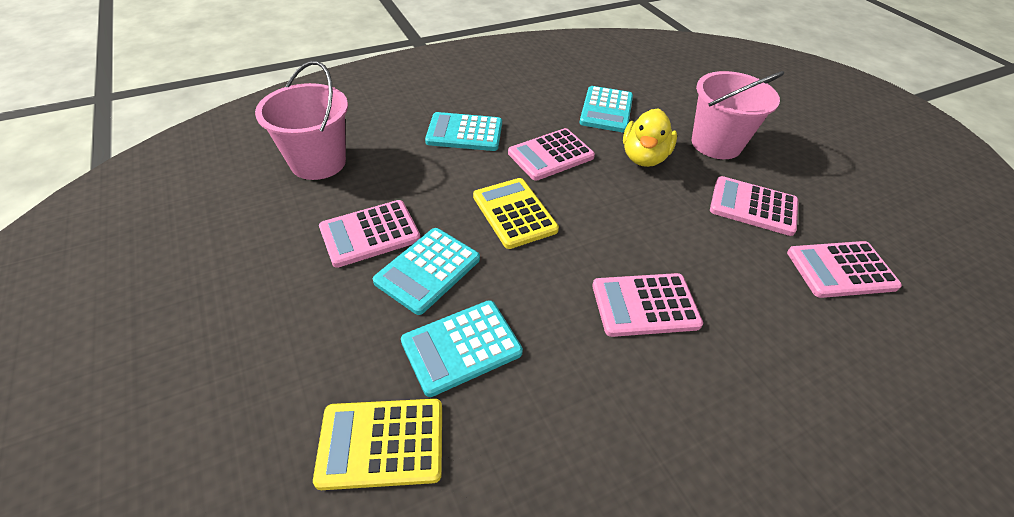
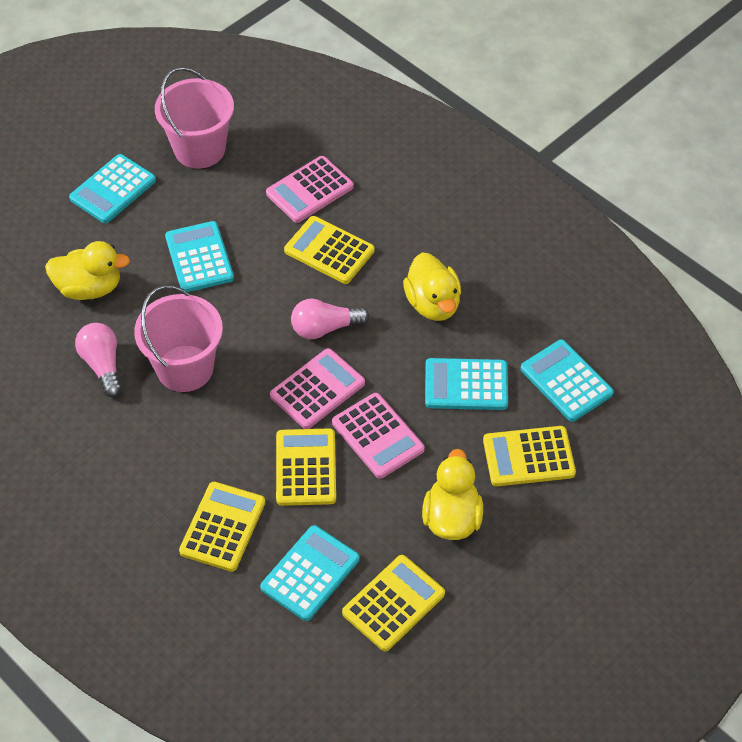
pink calculator: 5 -> 3
pink light bulb: 0 -> 2
turquoise calculator: 4 -> 5
yellow calculator: 2 -> 5
yellow duck: 1 -> 3

